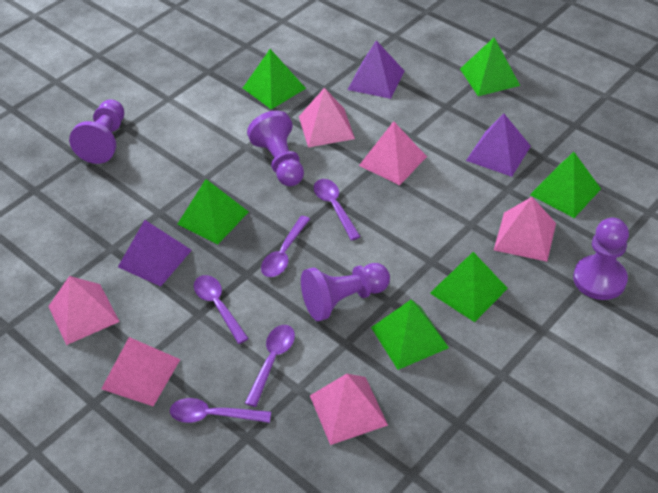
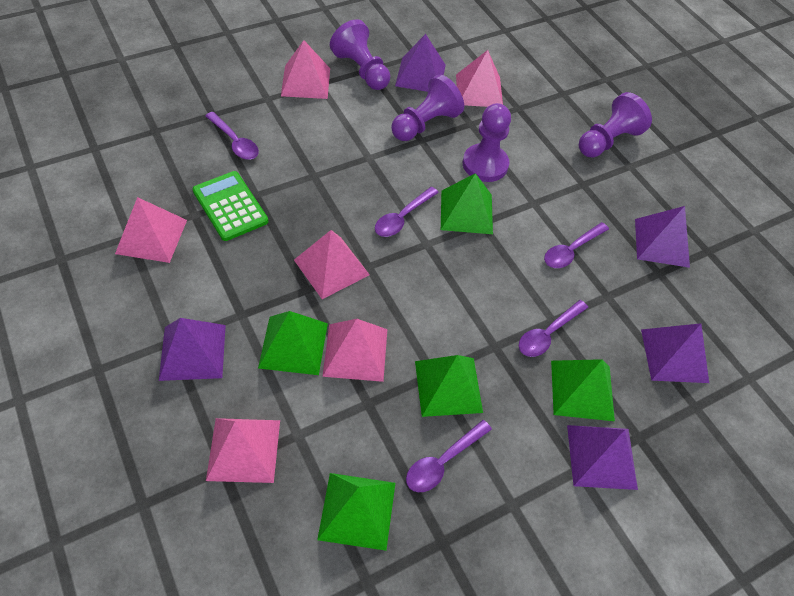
green calculator: 0 -> 1
green pyramid: 6 -> 5
purple pyramid: 3 -> 5

